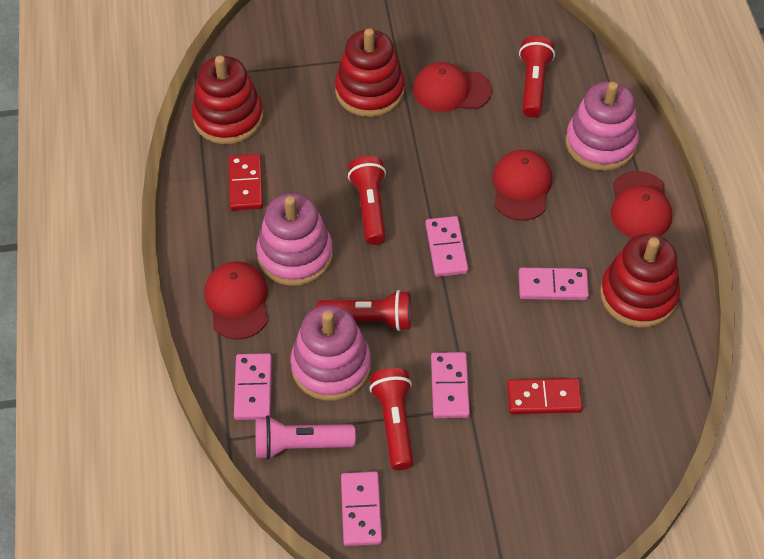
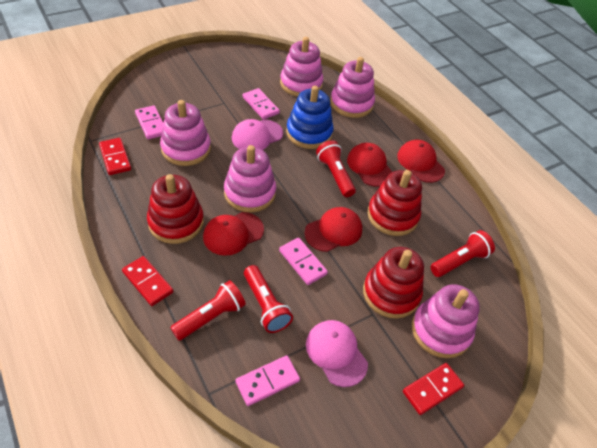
blue stacking toy: 0 -> 1
pink cap: 0 -> 2
pink domino: 5 -> 4
pink flashlight: 1 -> 0
pink stacking toy: 3 -> 5
red domino: 2 -> 3

